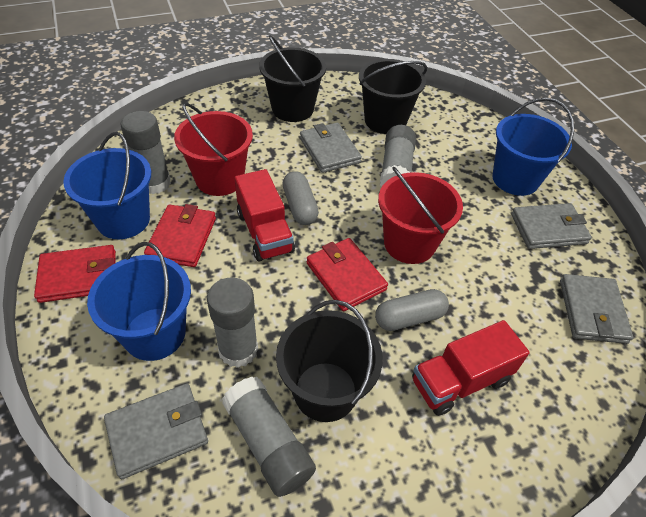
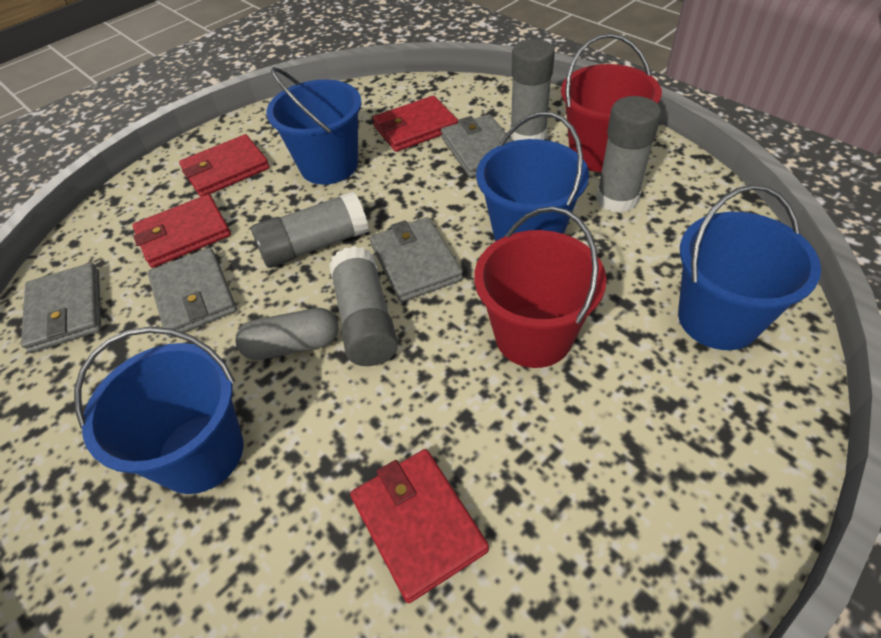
black bucket: 3 -> 0
blue bucket: 3 -> 4
grey capsule: 2 -> 1
red truck: 2 -> 0
red wallet: 3 -> 4

